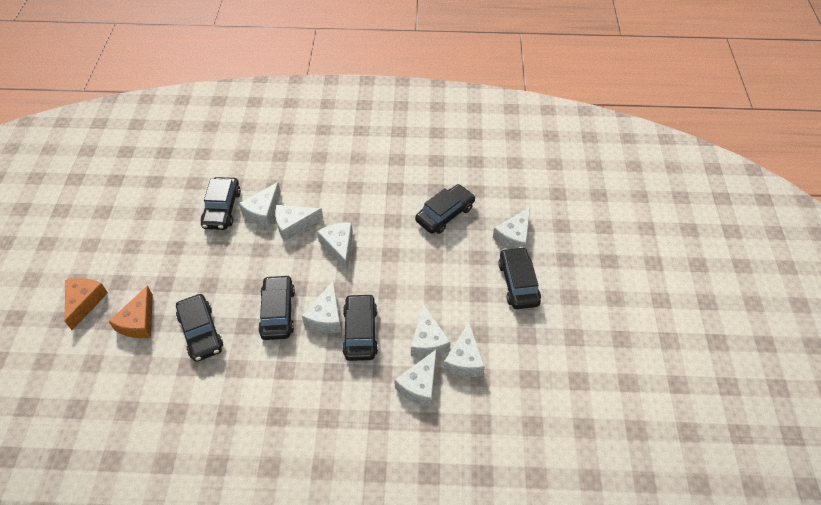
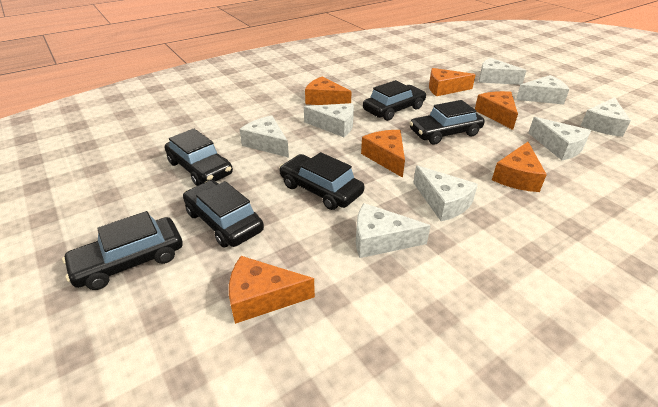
orange cheese: 2 -> 6

